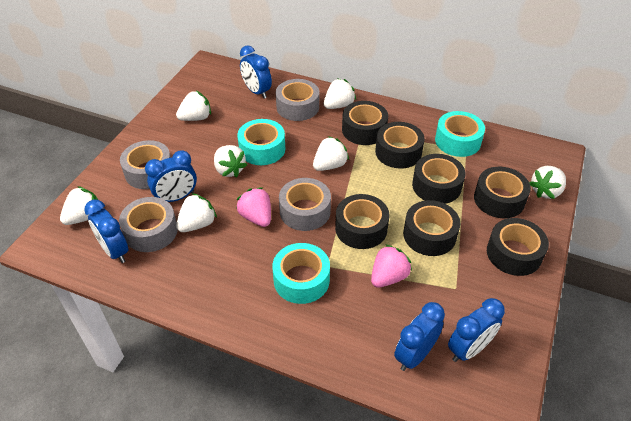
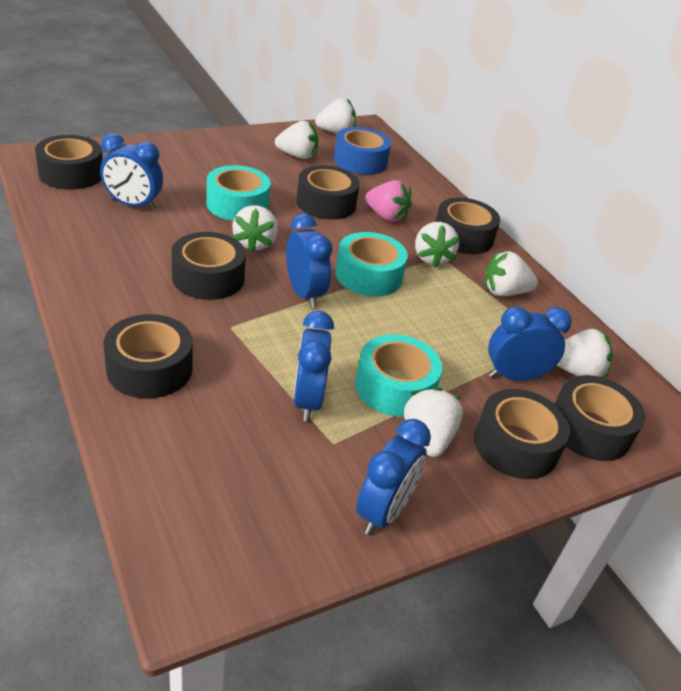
blue tape: 0 -> 1
grey tape: 4 -> 0
pink strawberry: 2 -> 1

